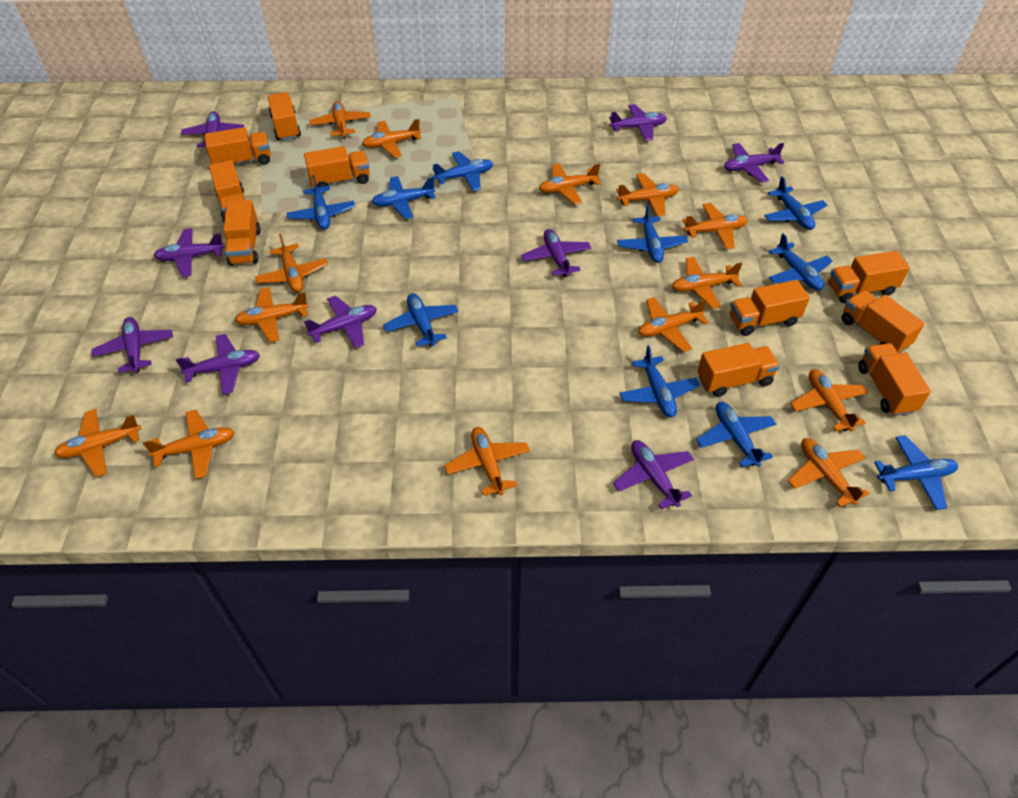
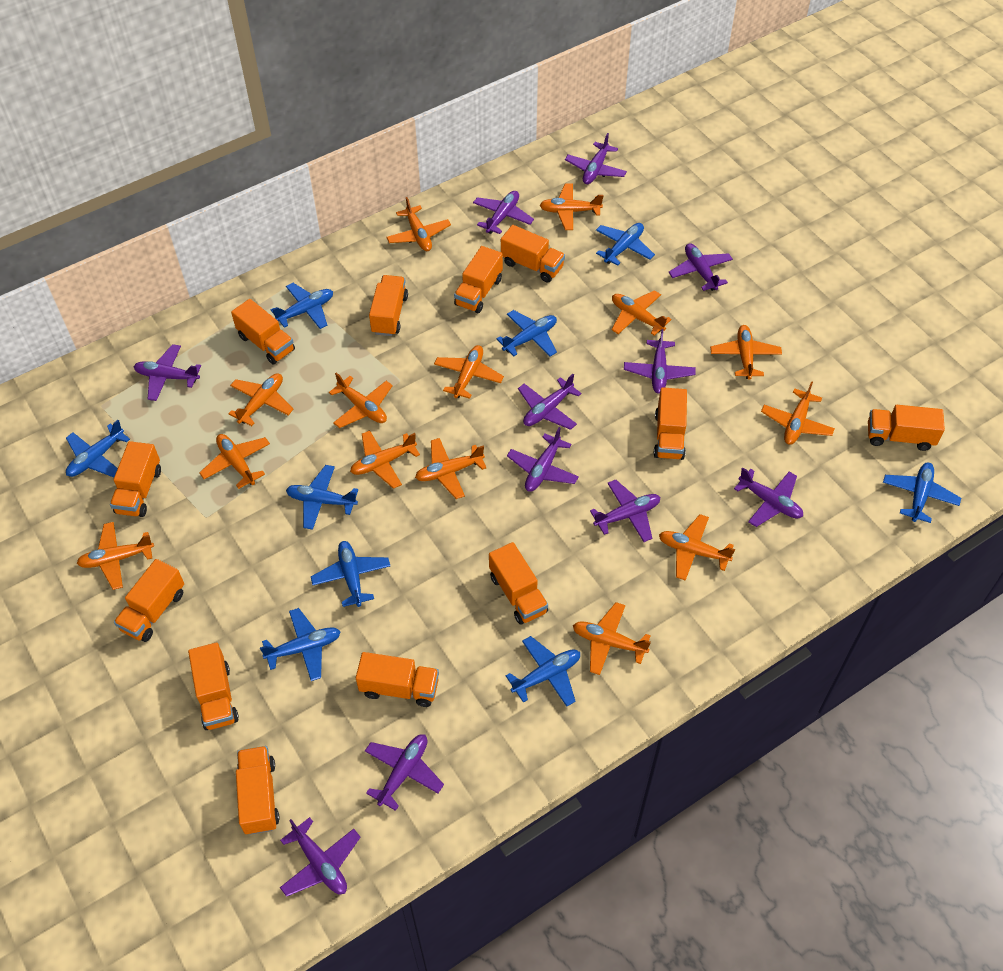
blue plane: 10 -> 9
orange truck: 10 -> 12
purple plane: 9 -> 11

